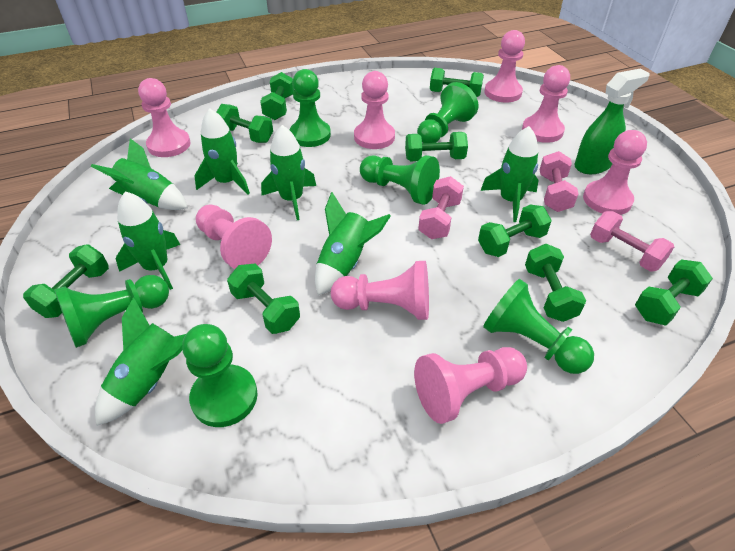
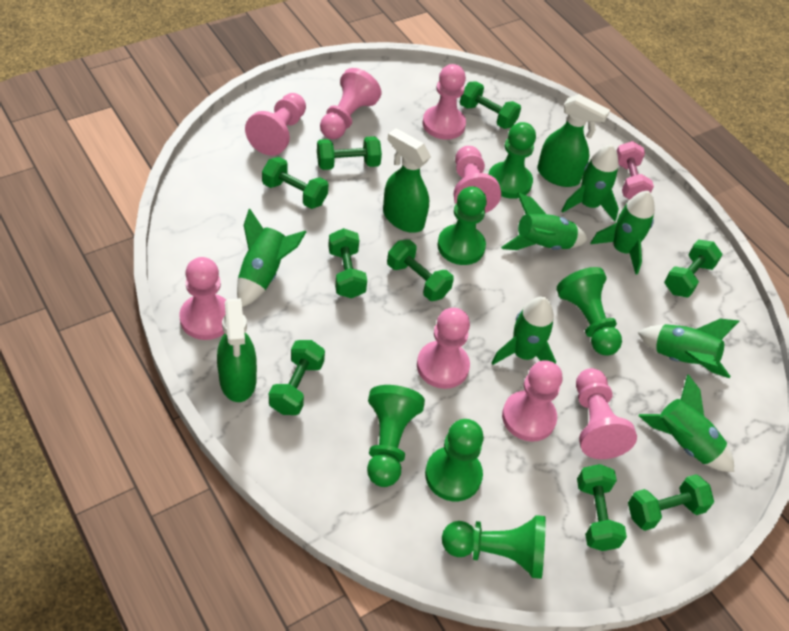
green spray bottle: 1 -> 3
pink dumbbell: 3 -> 1

